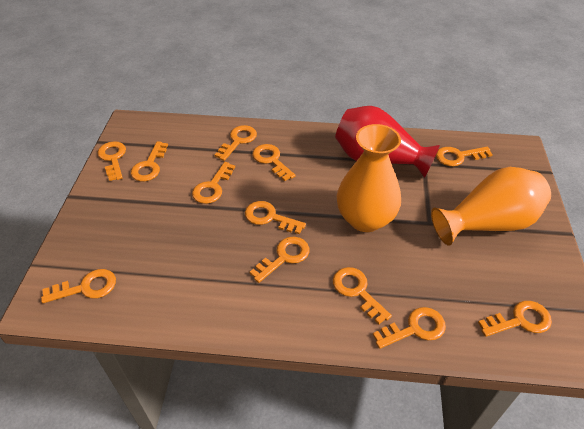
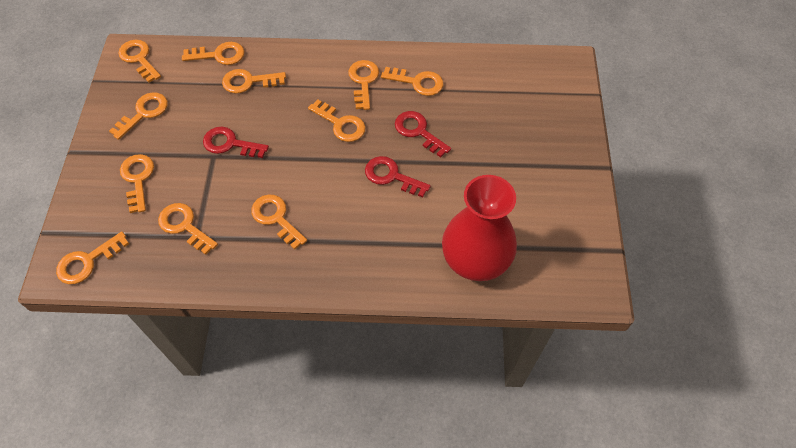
orange key: 12 -> 11
orange vase: 2 -> 0
red key: 0 -> 3

